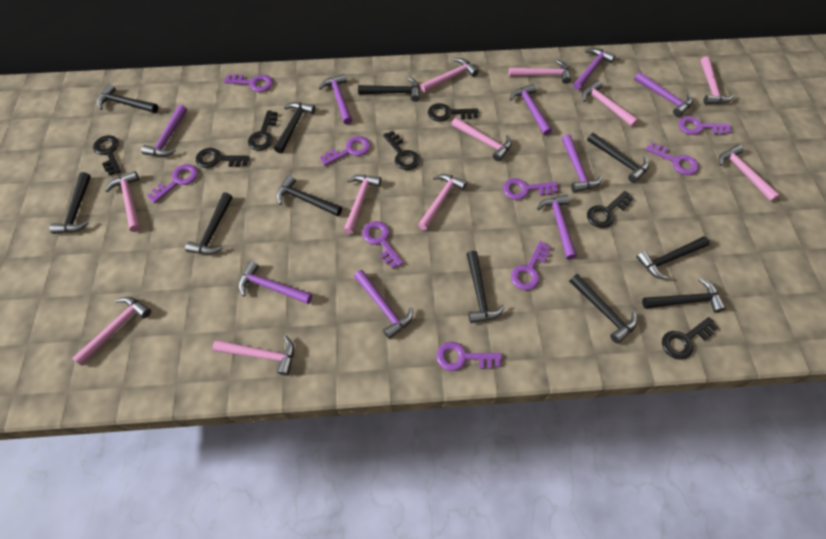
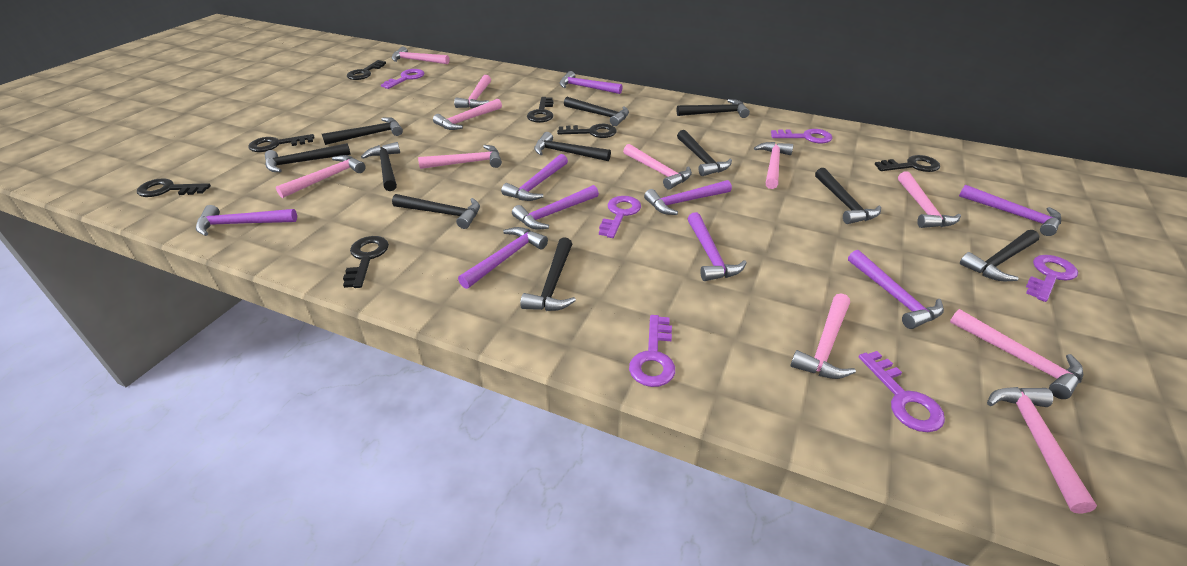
purple key: 9 -> 6

